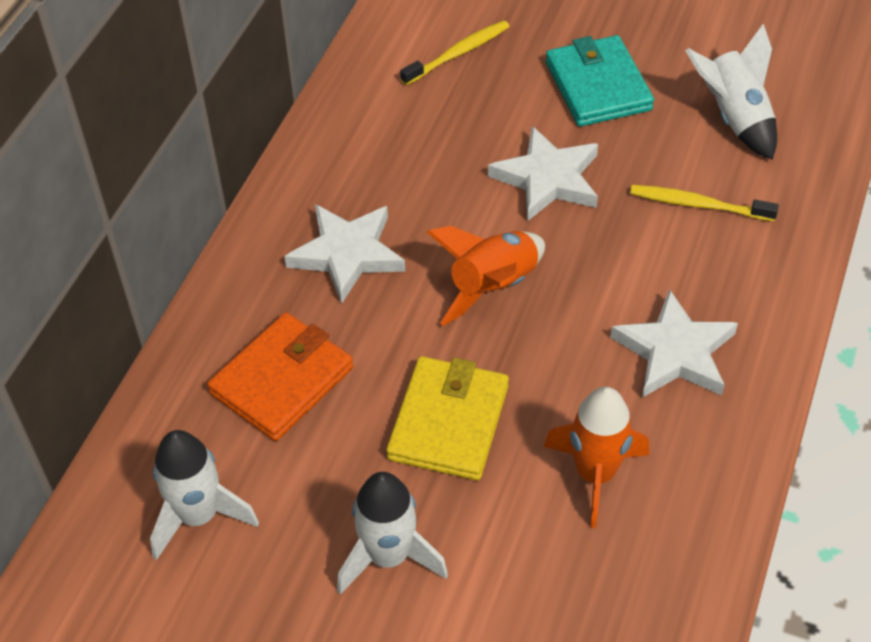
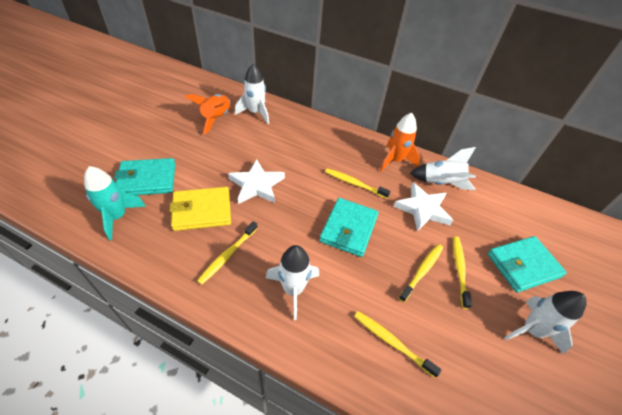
orange wallet: 1 -> 0
turquoise rocket: 0 -> 1
turquoise wallet: 1 -> 3
white rocket: 3 -> 4
white star: 3 -> 2
yellow toothbrush: 2 -> 5

